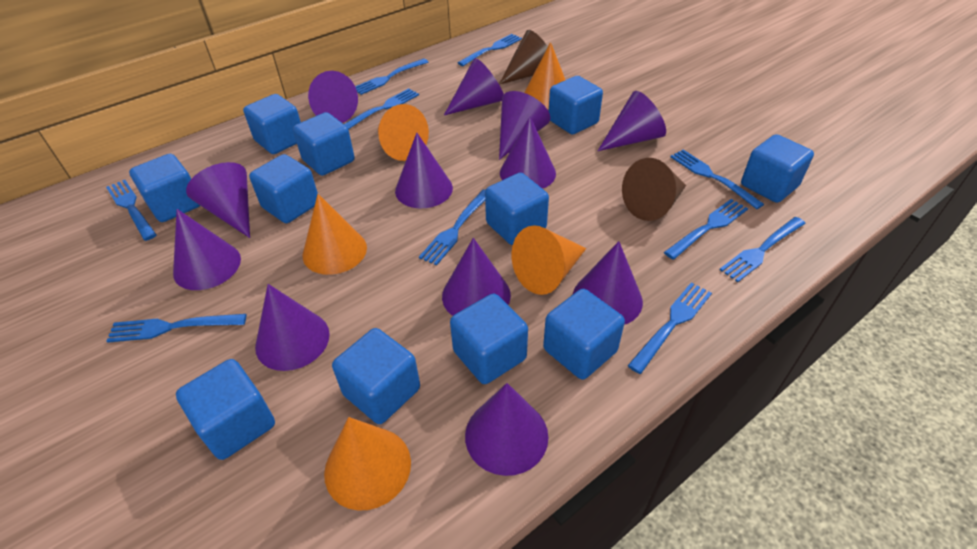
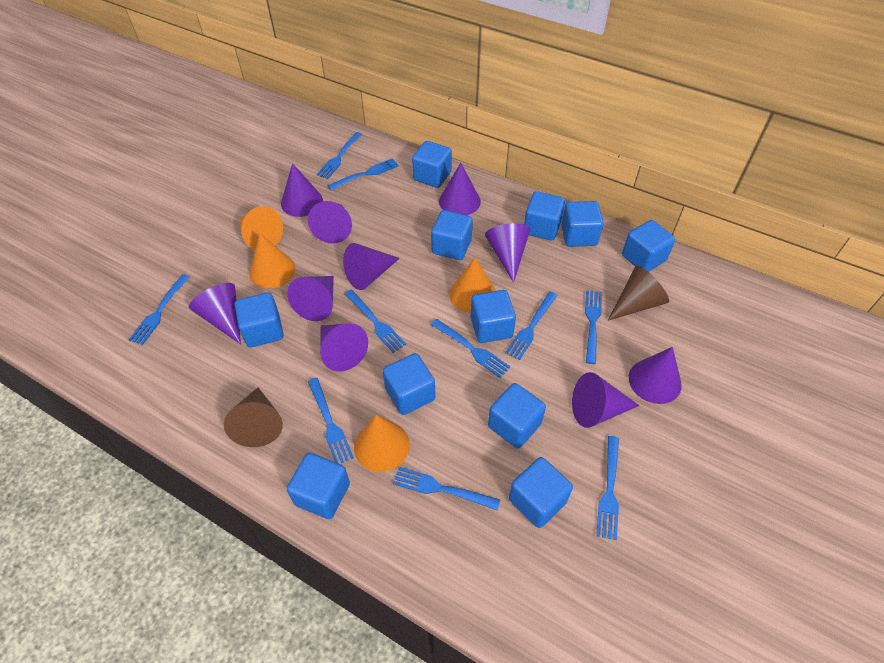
orange cone: 5 -> 4
purple cone: 12 -> 10

